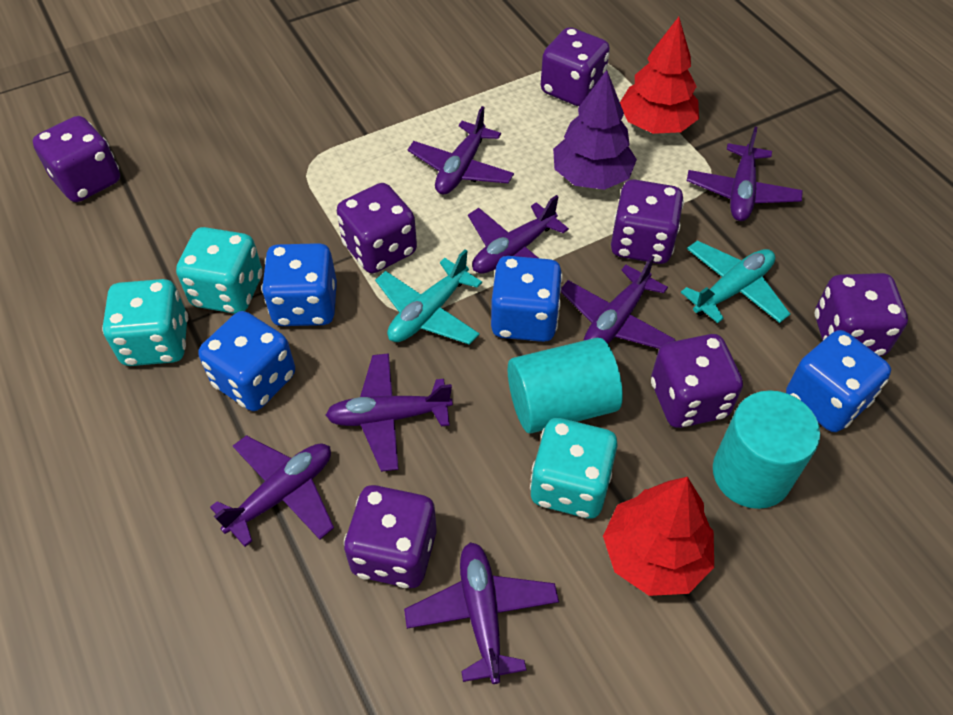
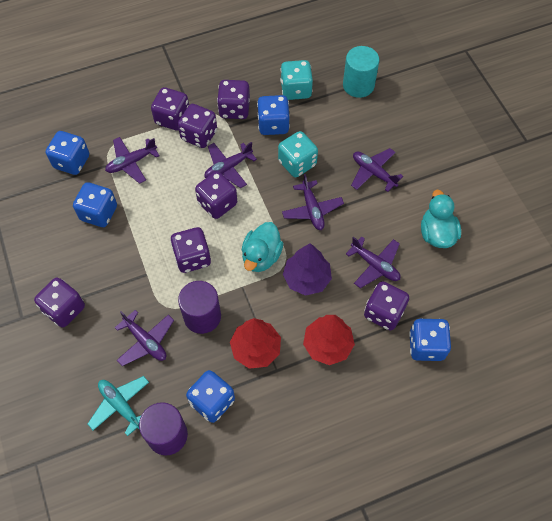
blue dice: 4 -> 5
purple cylinder: 0 -> 2
purple plane: 7 -> 6
turquoise cylinder: 2 -> 1
turquoise dice: 3 -> 2
turquoise duck: 0 -> 2
turquoise plane: 2 -> 1

